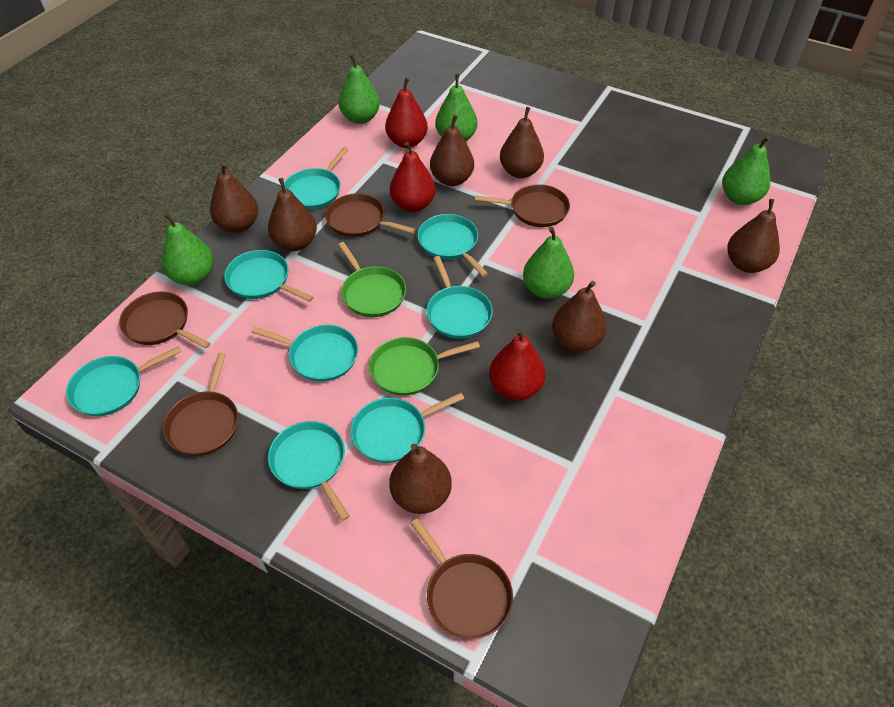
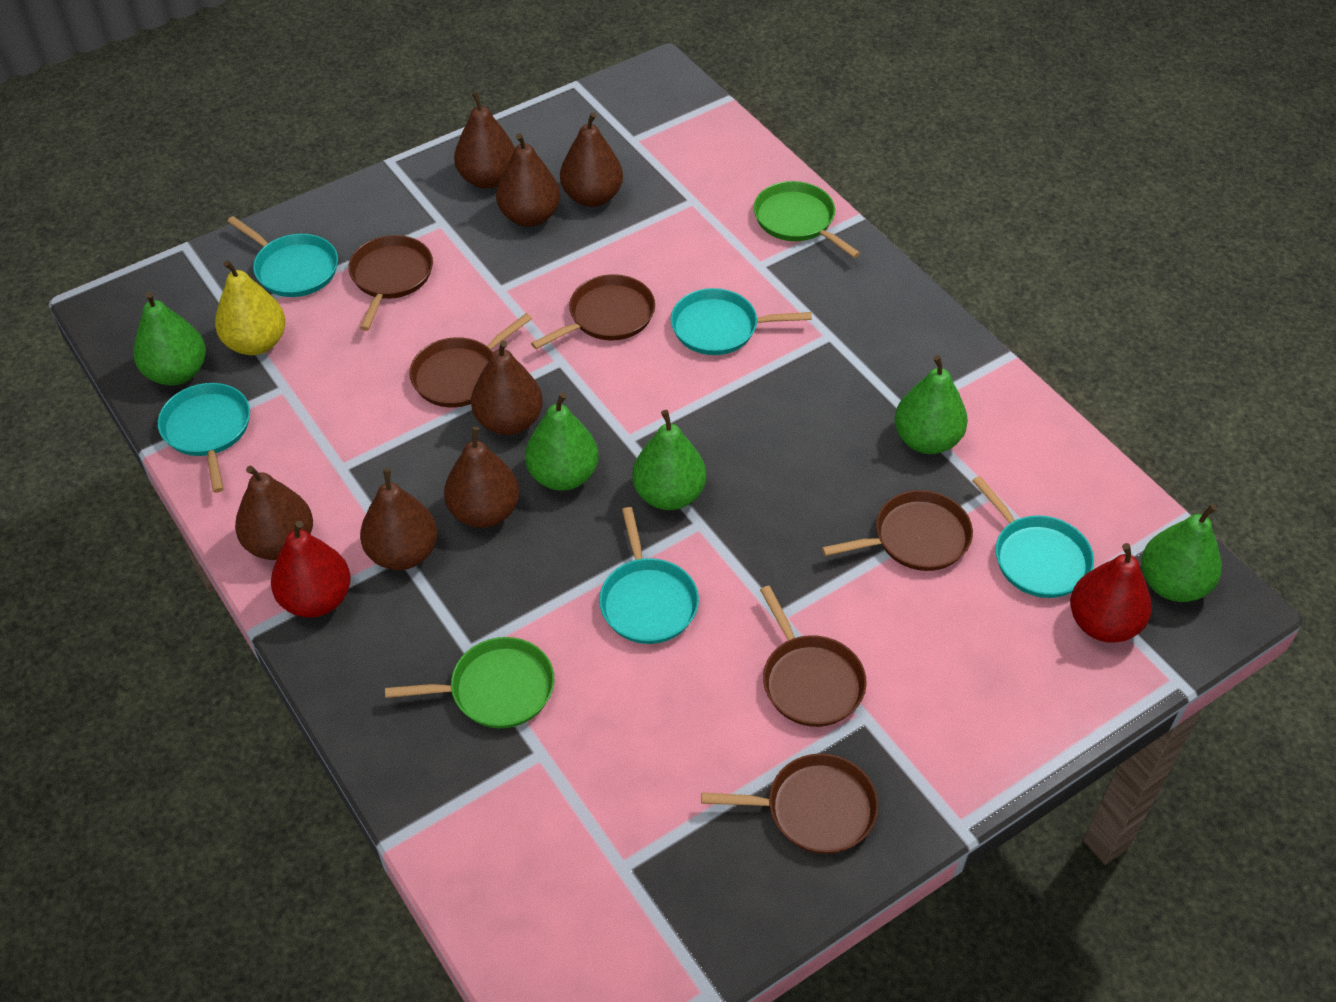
brown pan: 5 -> 6
red pear: 3 -> 2
turquoise pan: 8 -> 5
yellow pear: 0 -> 1

